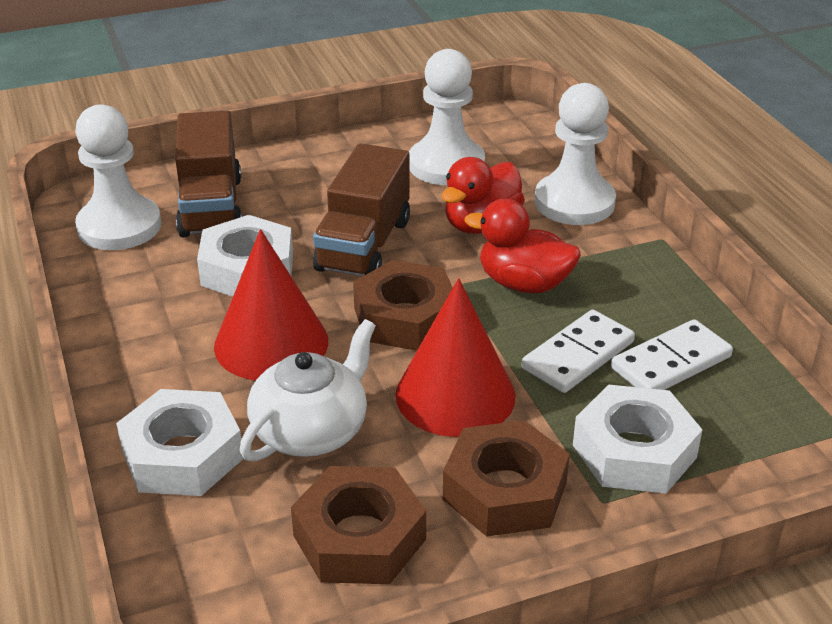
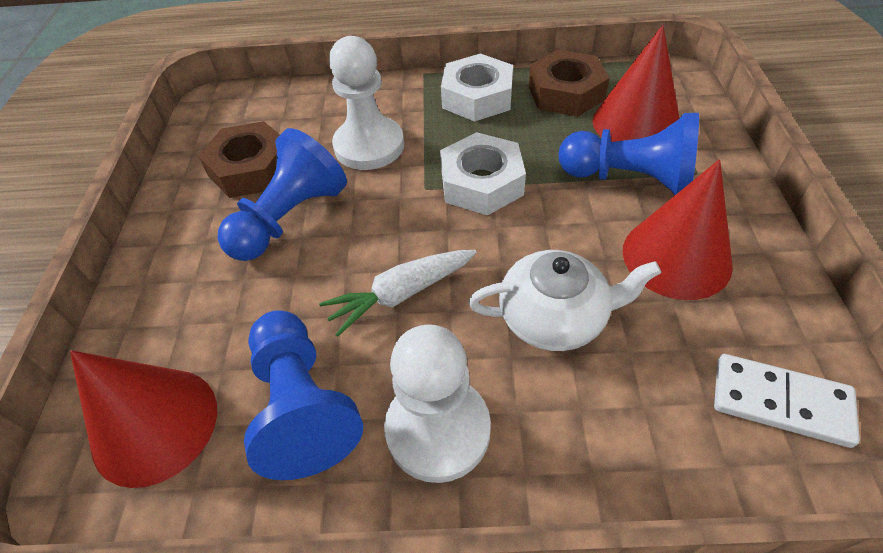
blue pawn: 0 -> 3
brown nut: 3 -> 2
brown truck: 2 -> 0
red cone: 2 -> 3
red duck: 2 -> 0
white carrot: 0 -> 1
white domino: 2 -> 1
white nut: 3 -> 2
white pawn: 3 -> 2

